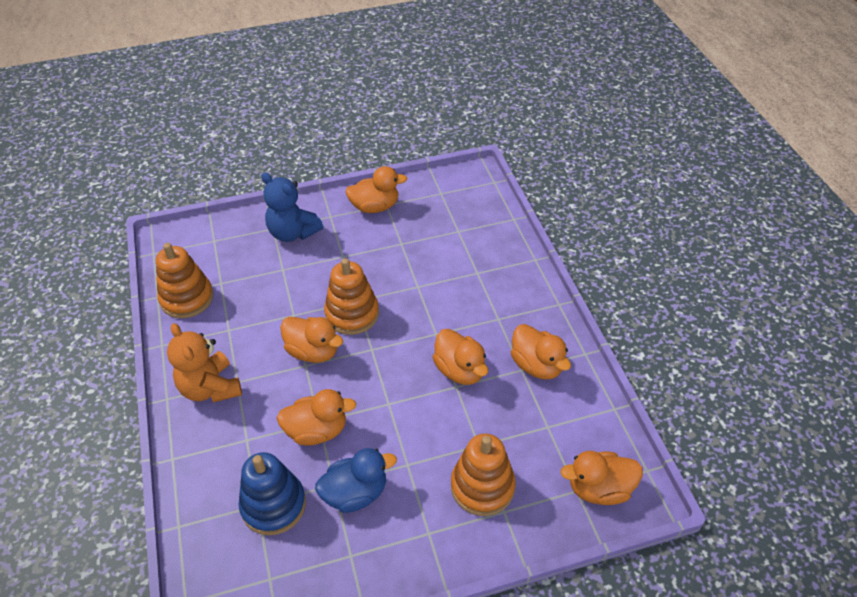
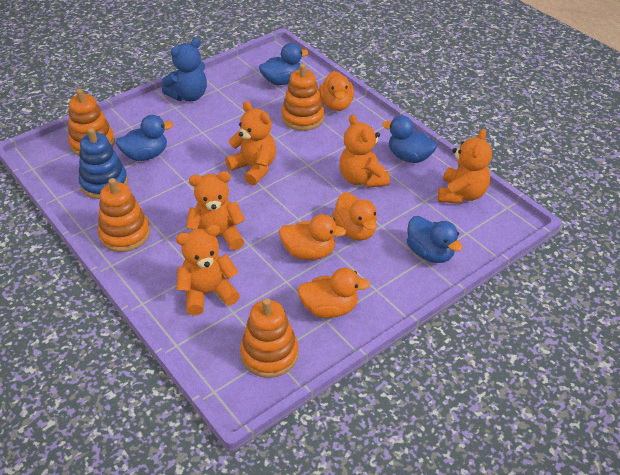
blue duck: 1 -> 4
orange duck: 6 -> 4
orange stacking toy: 3 -> 4
orange teddy bear: 1 -> 5

